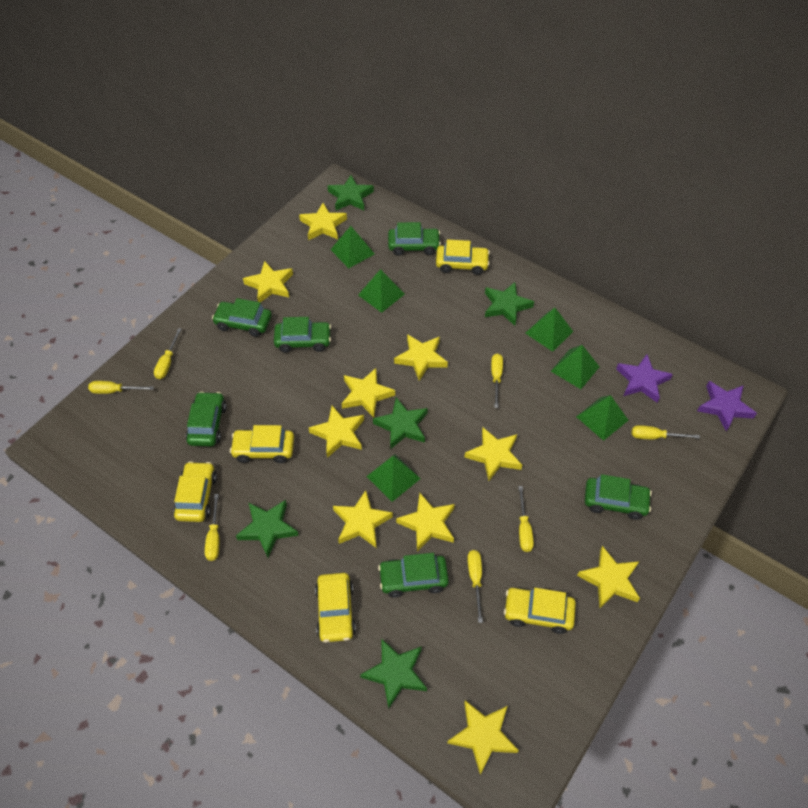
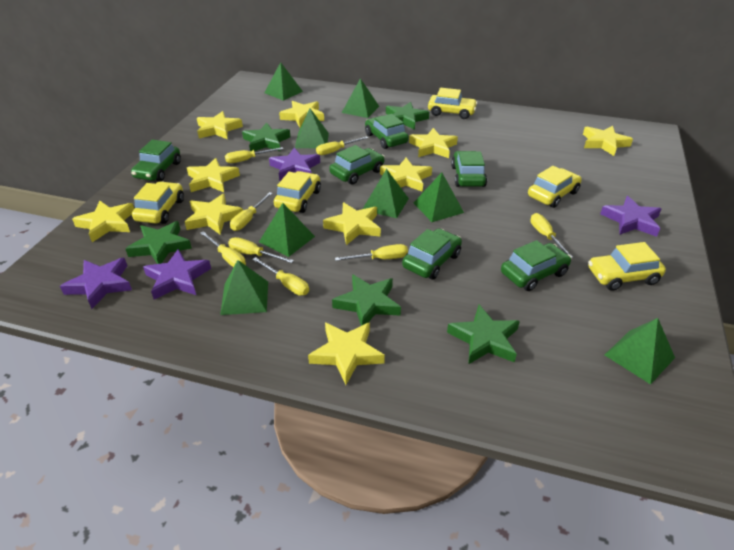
green pyramid: 6 -> 8
purple star: 2 -> 4
yellow screwdriver: 7 -> 8

